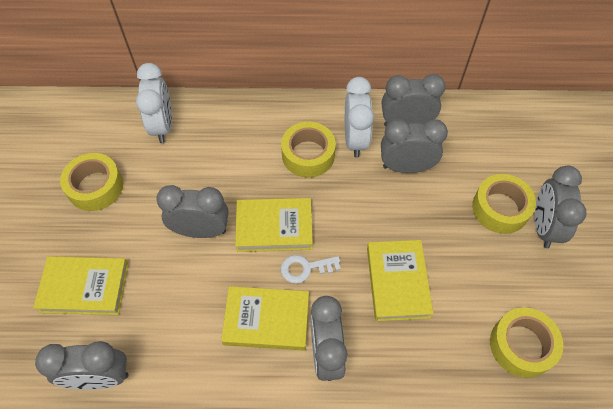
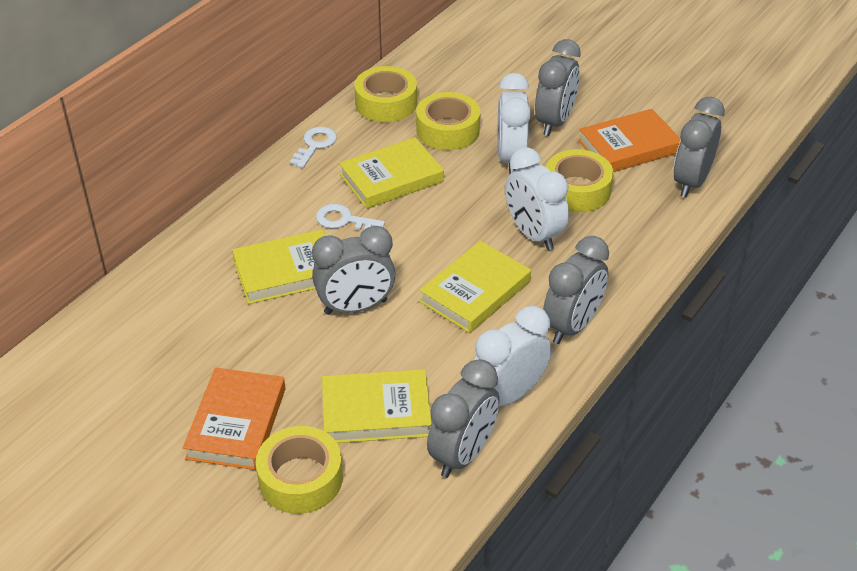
grey clock: 6 -> 5
orange book: 0 -> 2
white clock: 2 -> 3
white key: 1 -> 2

